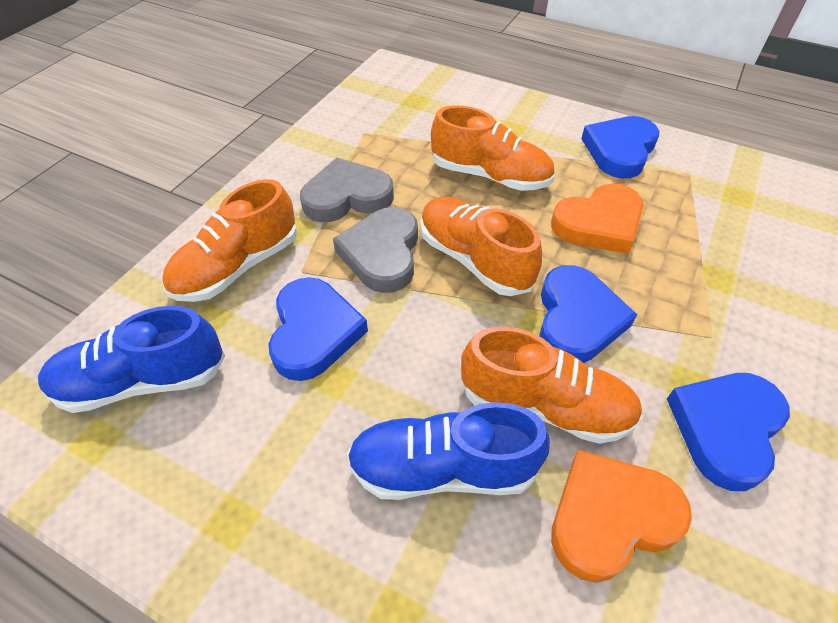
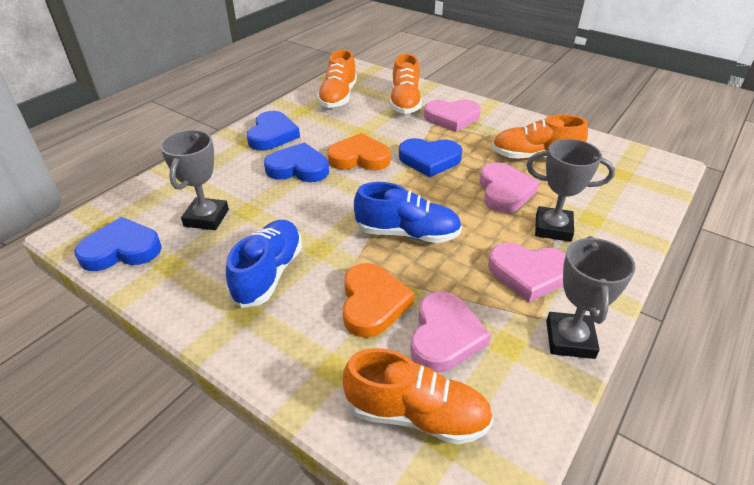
grey heart: 2 -> 0
grey trophy: 0 -> 3
pink heart: 0 -> 4

